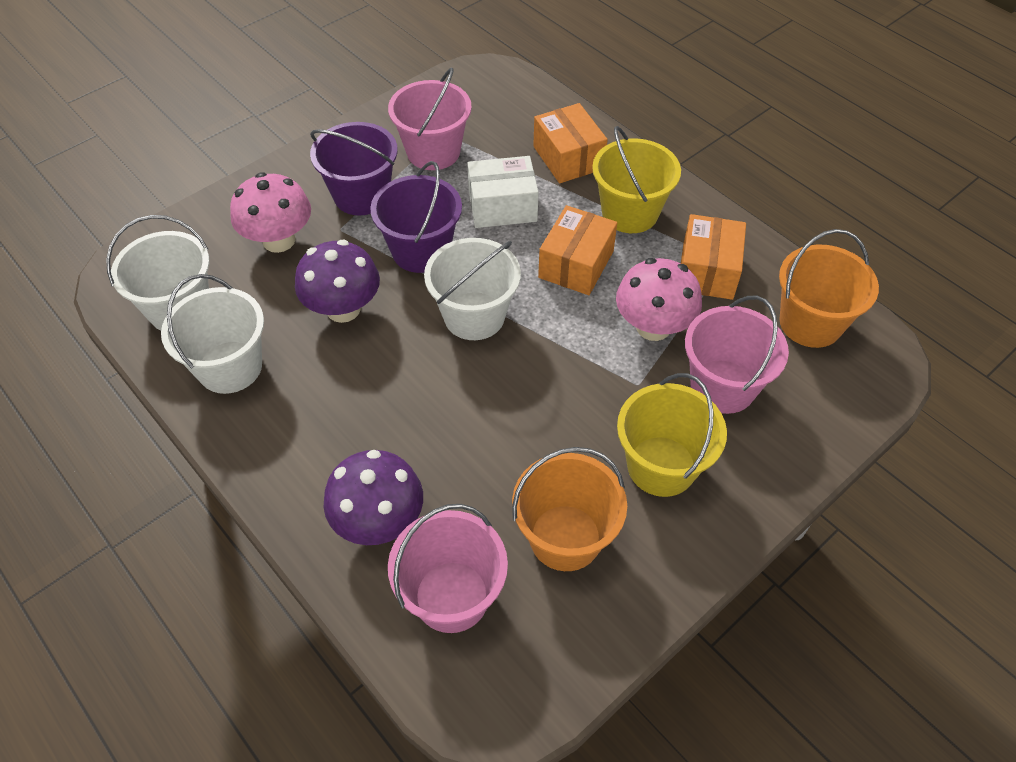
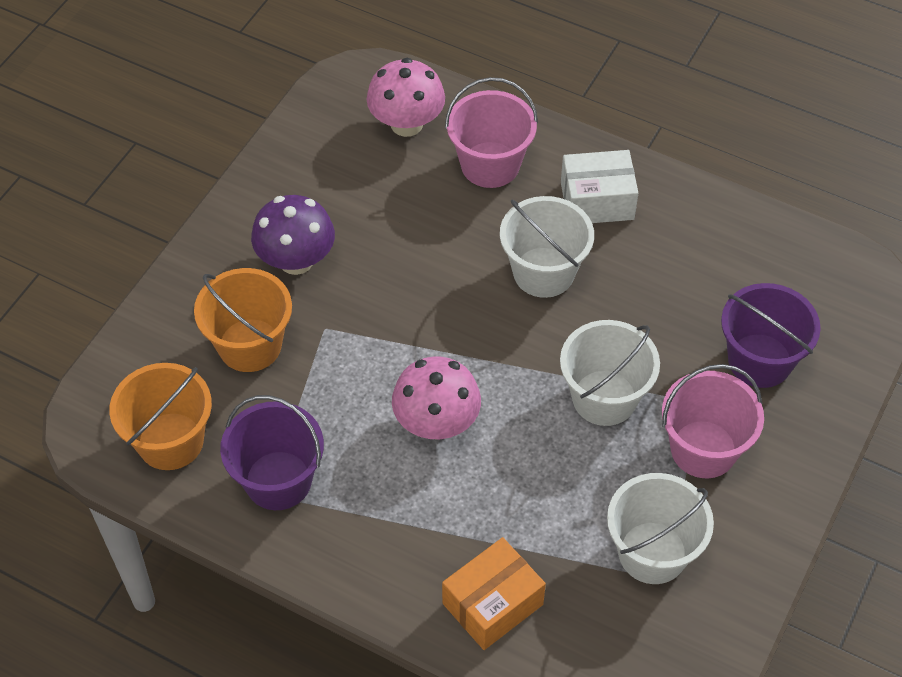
orange box: 3 -> 1
pink bucket: 3 -> 2
purple mushroom: 2 -> 1
yellow bucket: 2 -> 0

